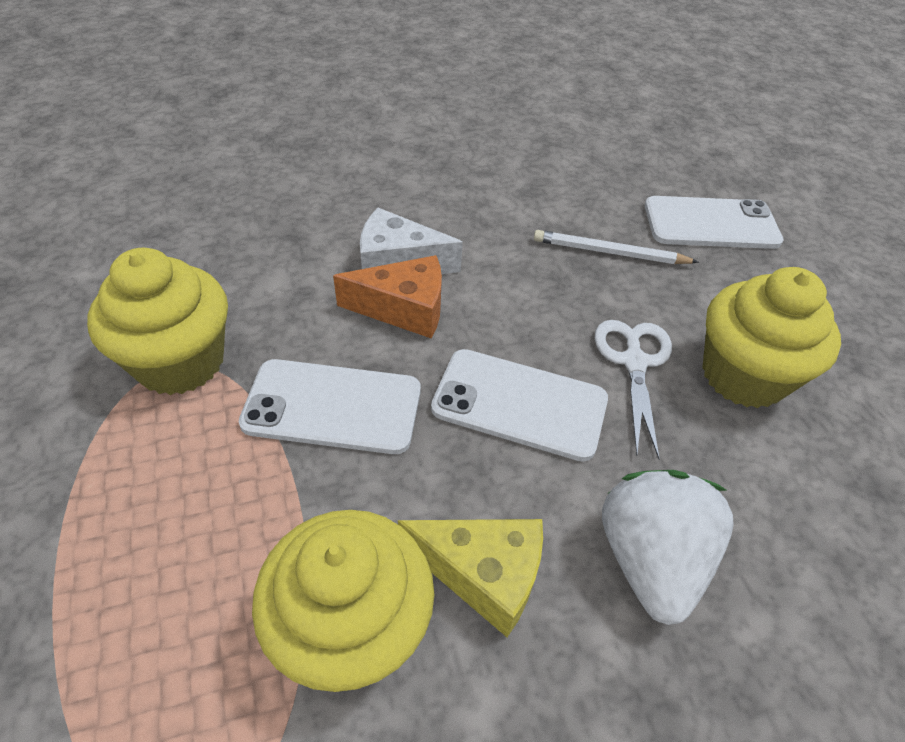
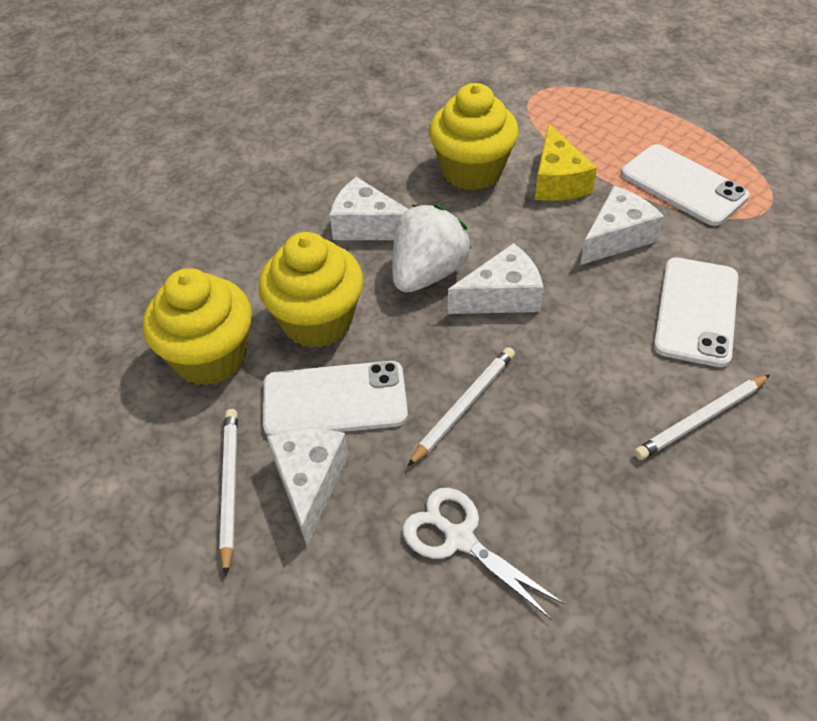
orange cheese: 1 -> 0
white cheese: 1 -> 4
white pencil: 1 -> 3

